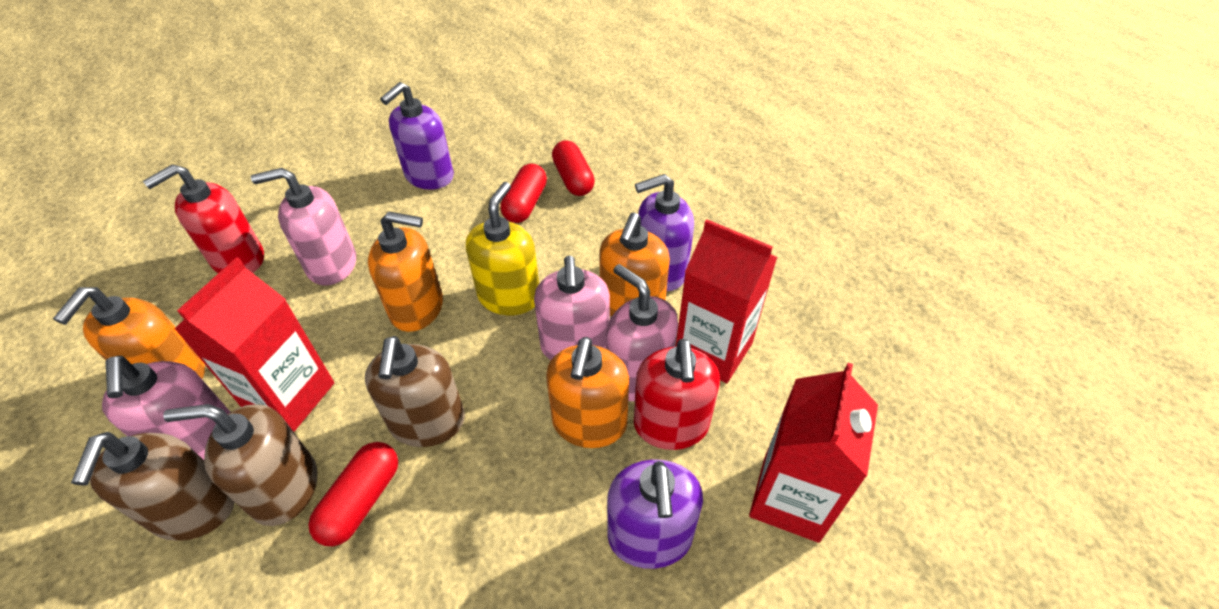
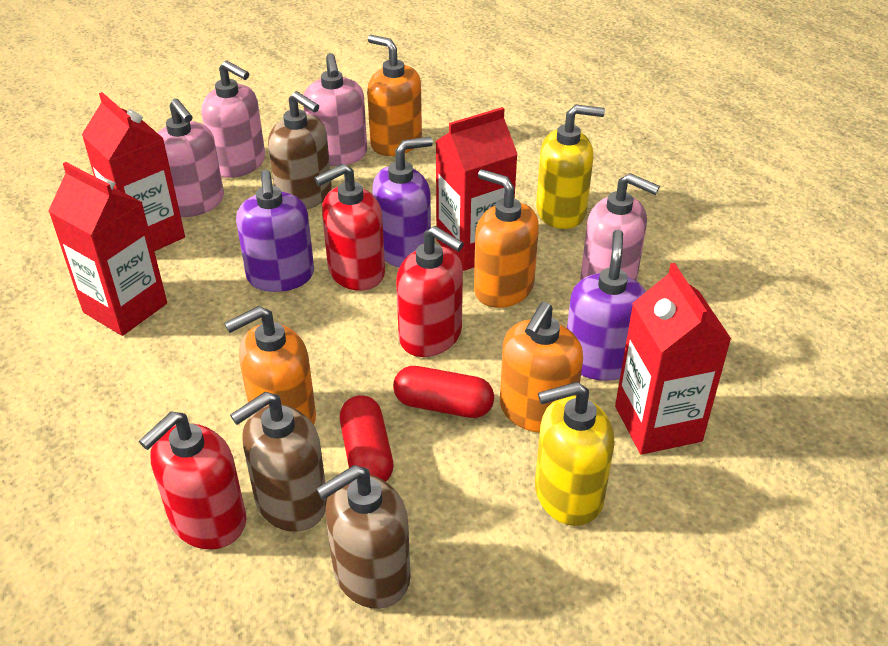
red capsule: 3 -> 2
red carton: 3 -> 4
red soap dispenser: 2 -> 3
yellow soap dispenser: 1 -> 2

